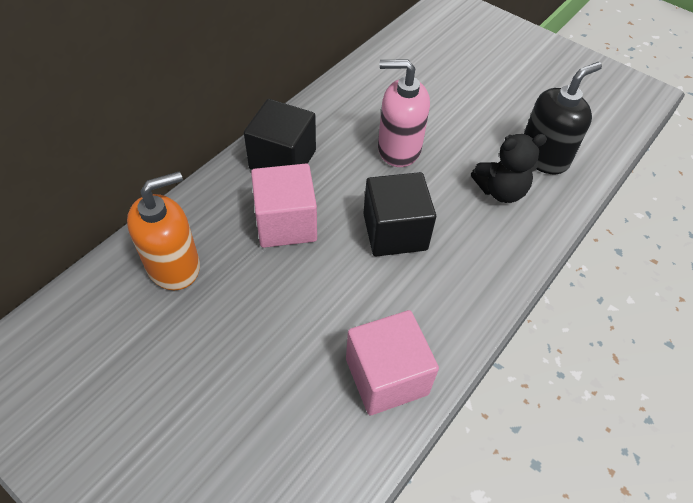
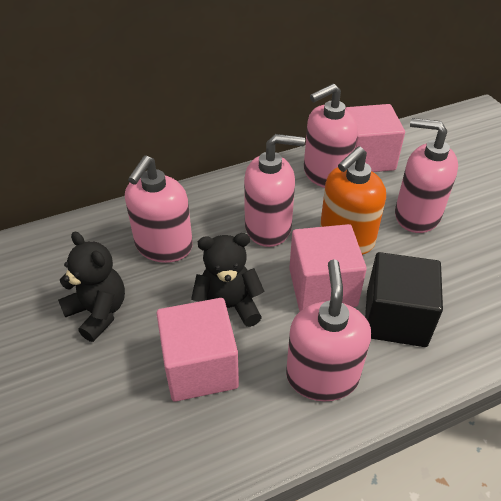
black cube: 2 -> 1
black soap dispenser: 1 -> 0
black teddy bear: 1 -> 2
pink cube: 2 -> 3
pink soap dispenser: 1 -> 5

